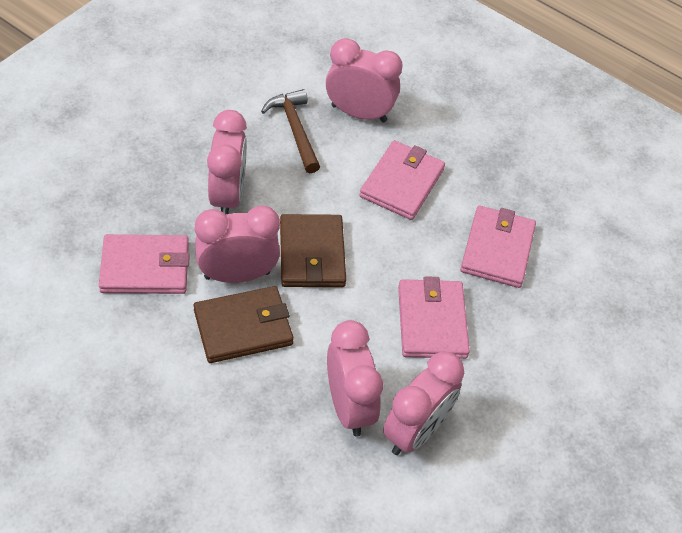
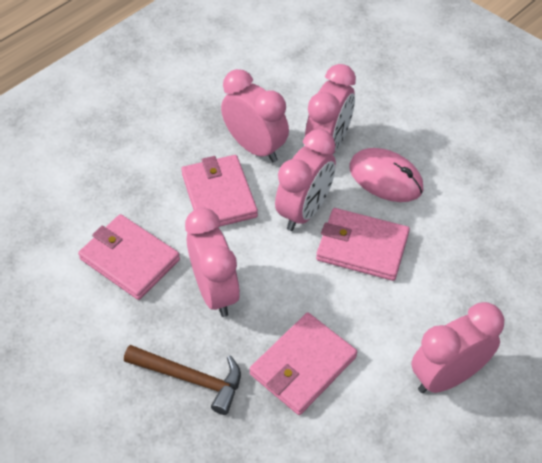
brown wallet: 2 -> 0
pink mouse: 0 -> 1

